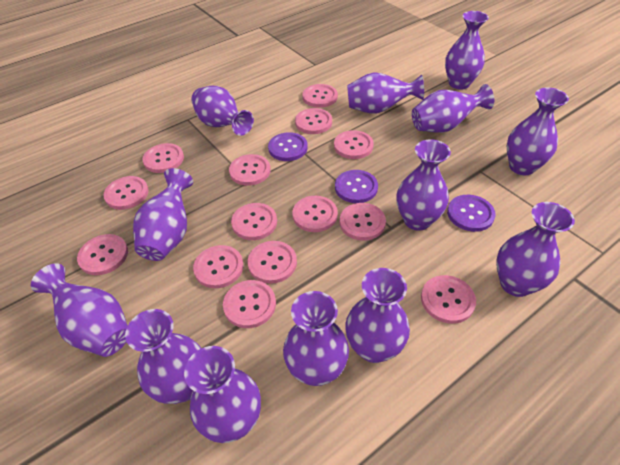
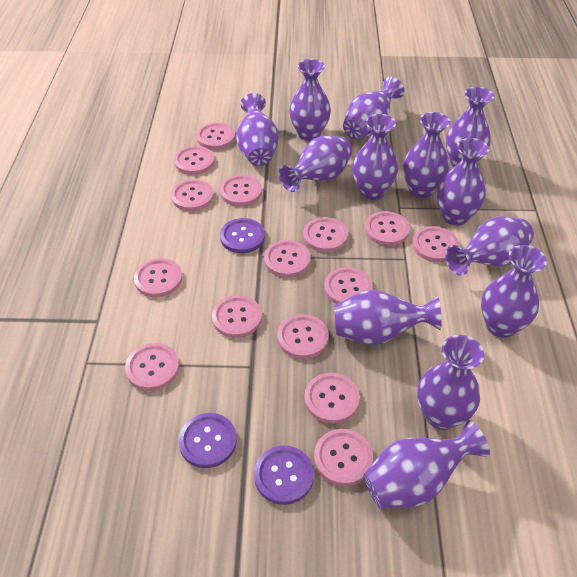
pink button: 14 -> 15

